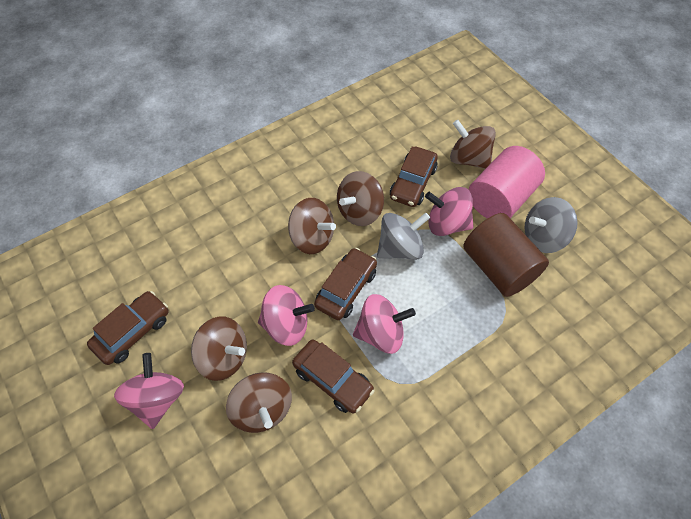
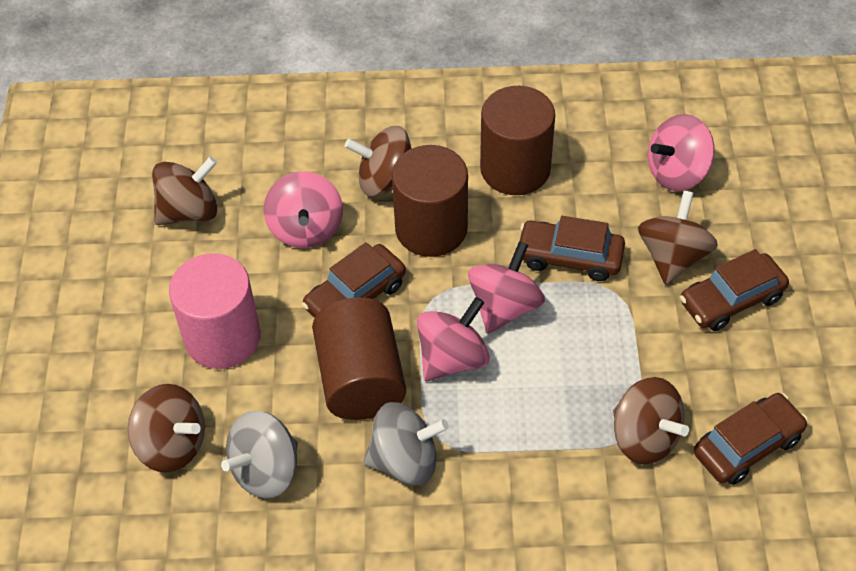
brown cylinder: 1 -> 3

